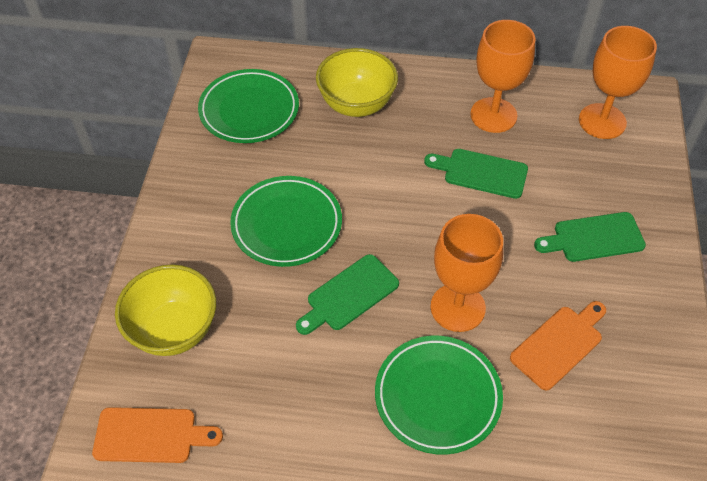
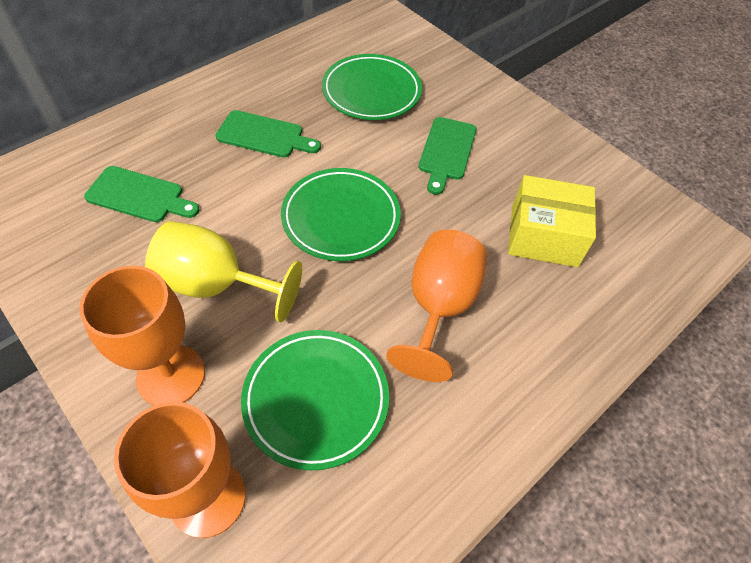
orange cutting board: 2 -> 0
yellow bowl: 2 -> 0
yellow box: 0 -> 1
yellow goblet: 0 -> 1

